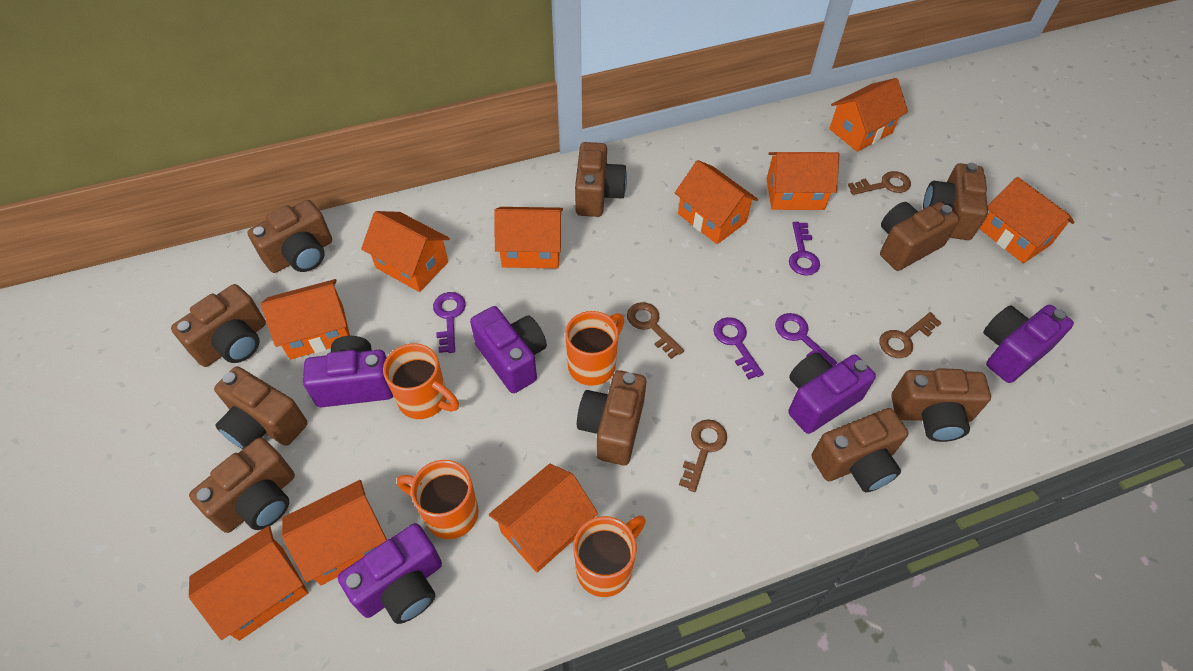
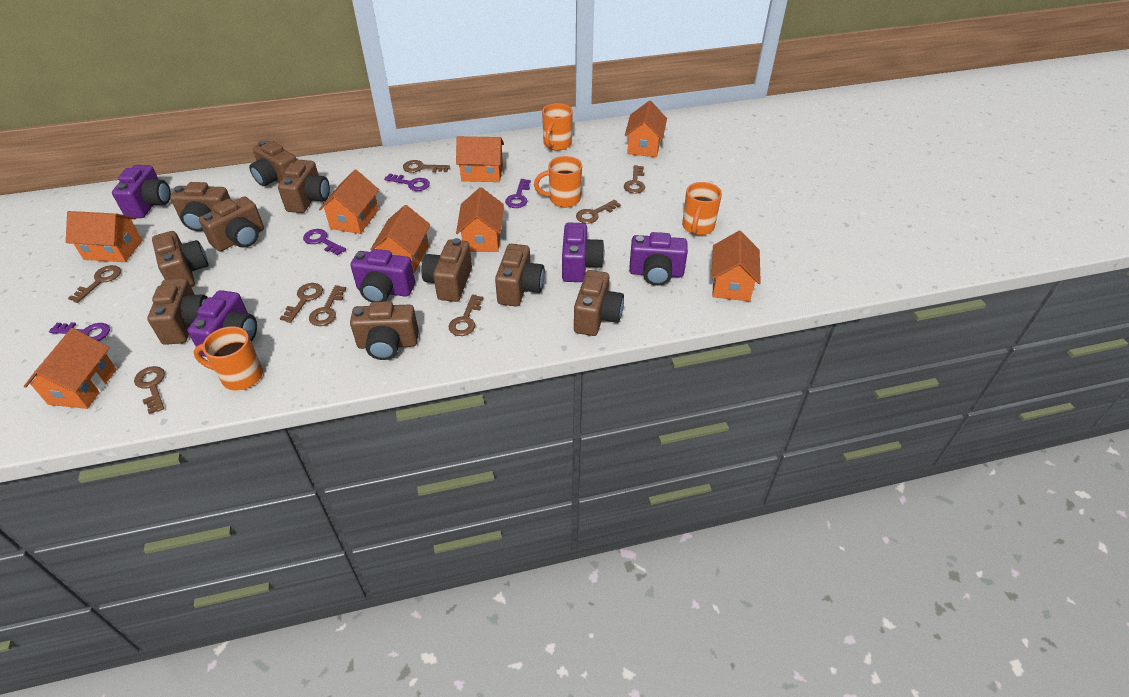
brown key: 4 -> 8
orange house: 10 -> 8

